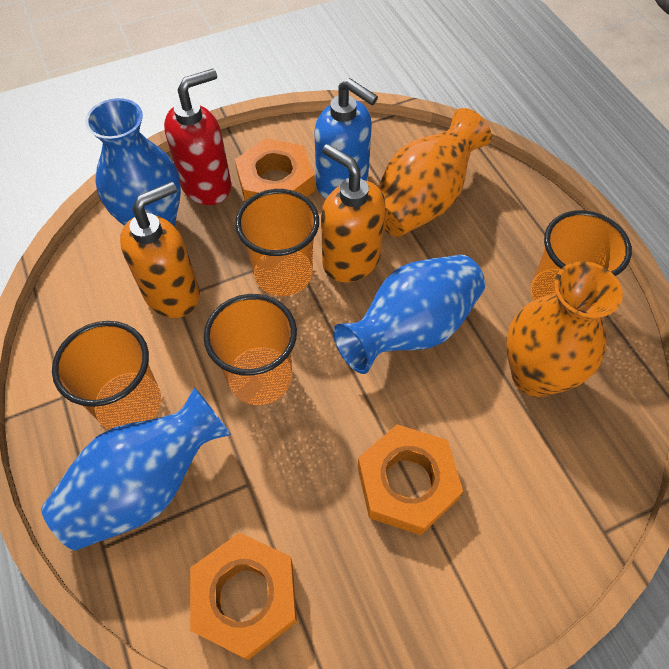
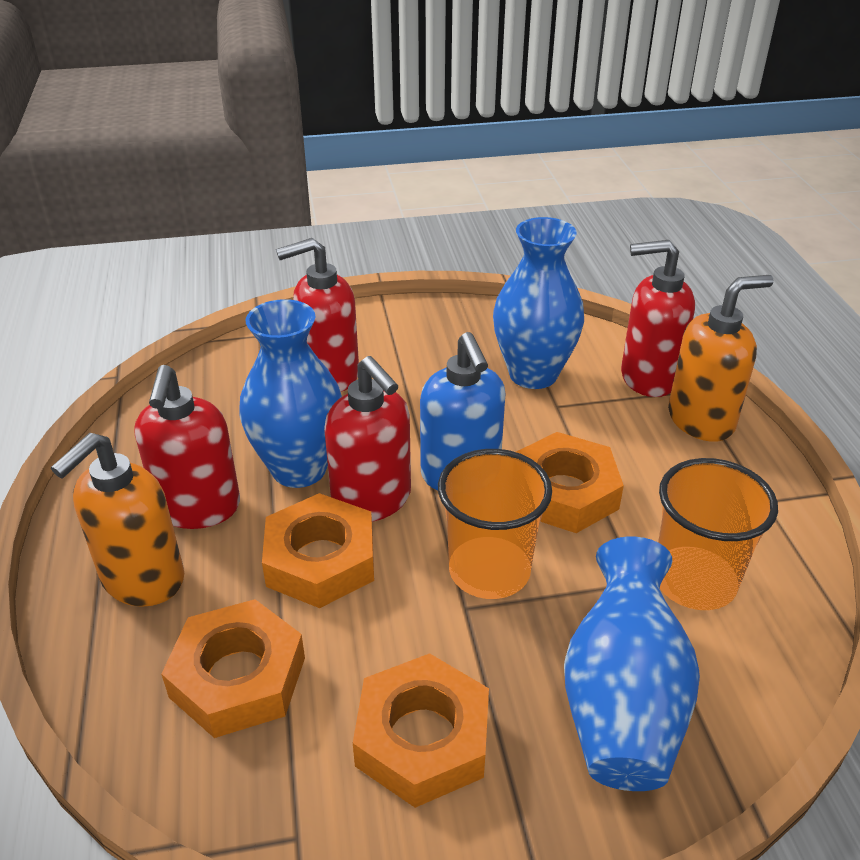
orange cup: 4 -> 2
orange nut: 3 -> 4
orange vase: 2 -> 0
red soap dispenser: 1 -> 4

